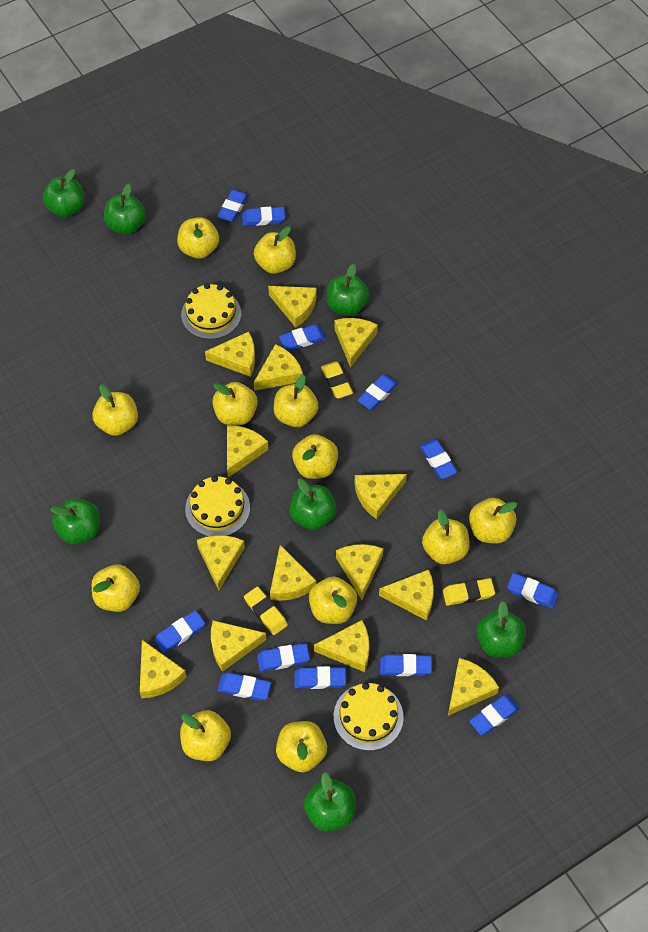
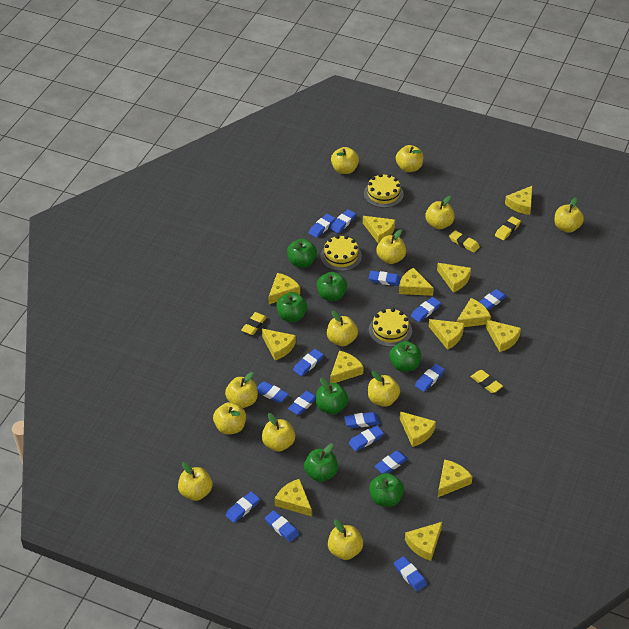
blue eraser: 12 -> 15
yellow eraser: 3 -> 4

